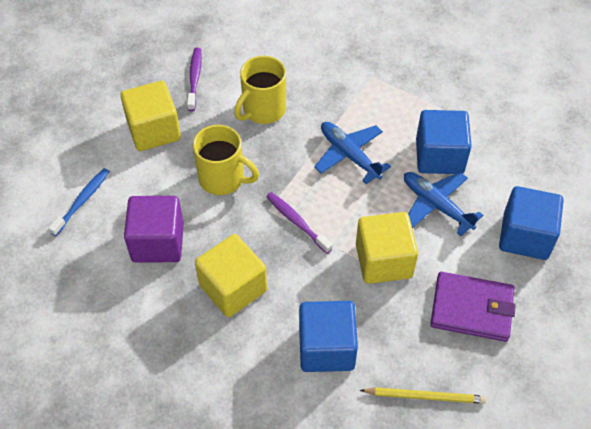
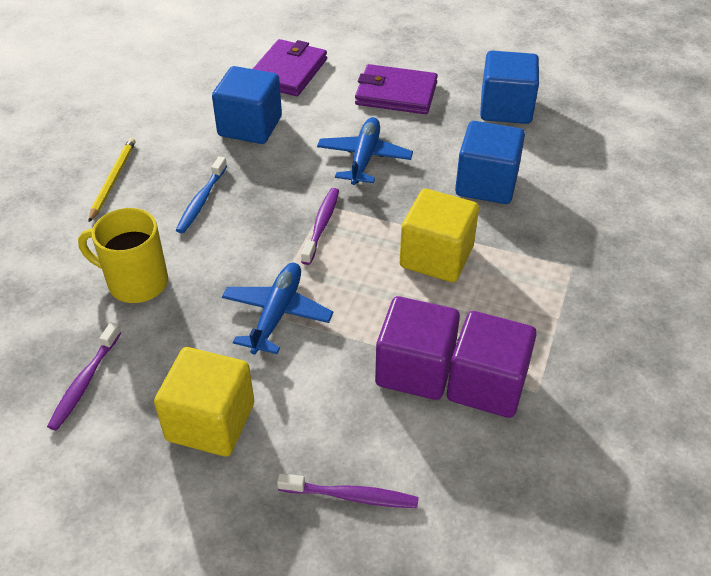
purple cube: 1 -> 2
purple toothbrush: 2 -> 3
purple wallet: 1 -> 2
yellow cube: 3 -> 2
yellow mug: 2 -> 1

